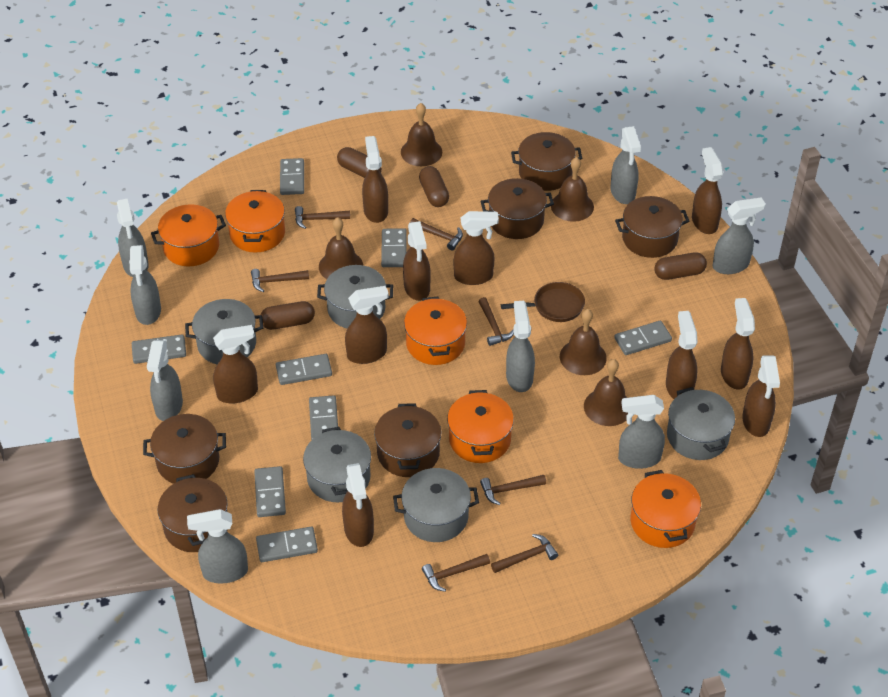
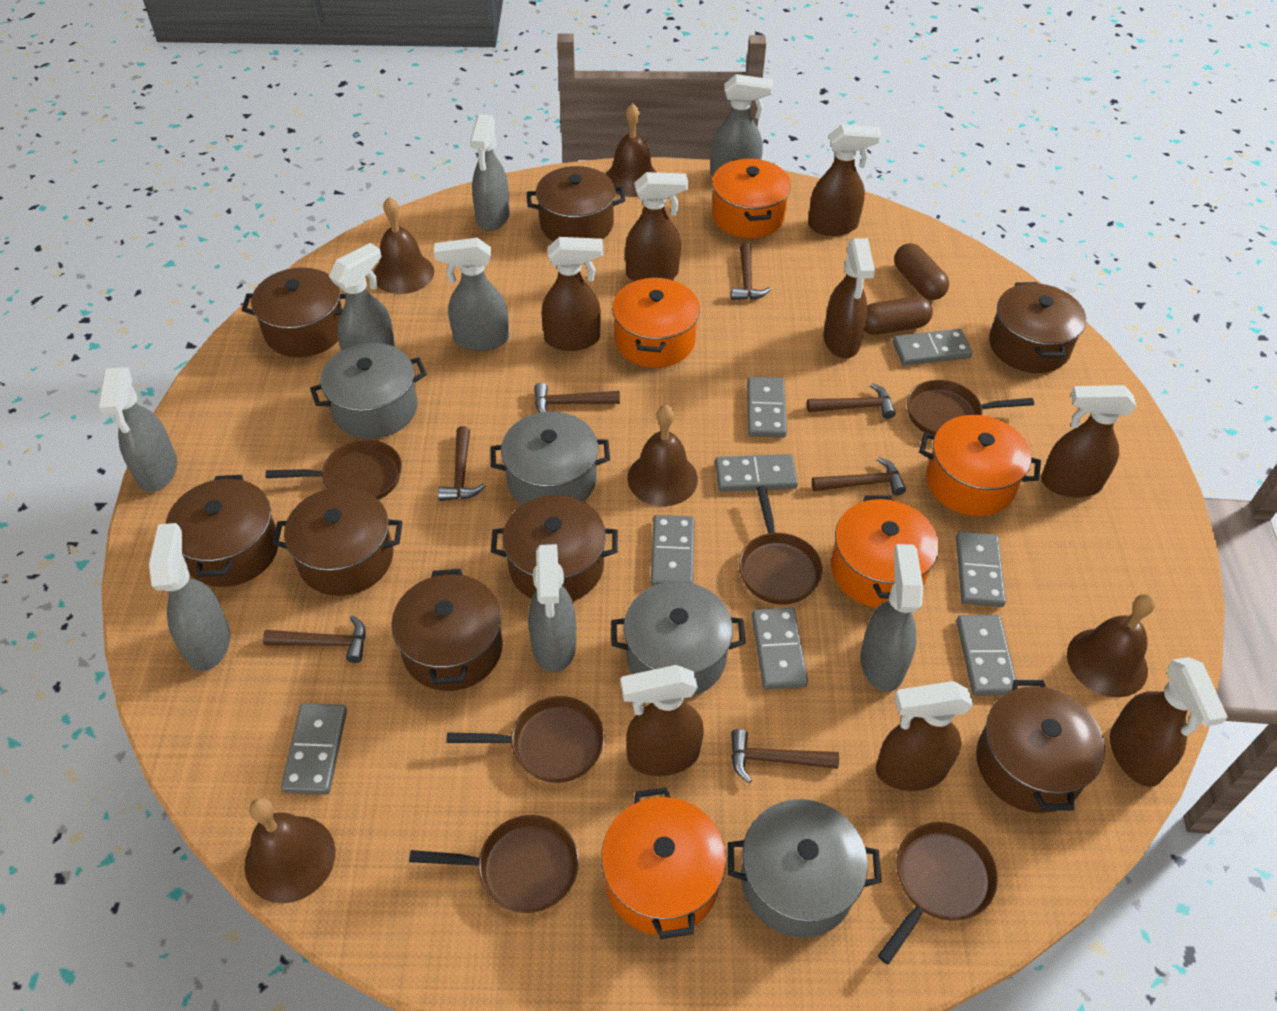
brown capsule: 4 -> 2
brown pan: 1 -> 6
brown pot: 6 -> 8
brown spray bottle: 10 -> 8
grey pot: 5 -> 4

